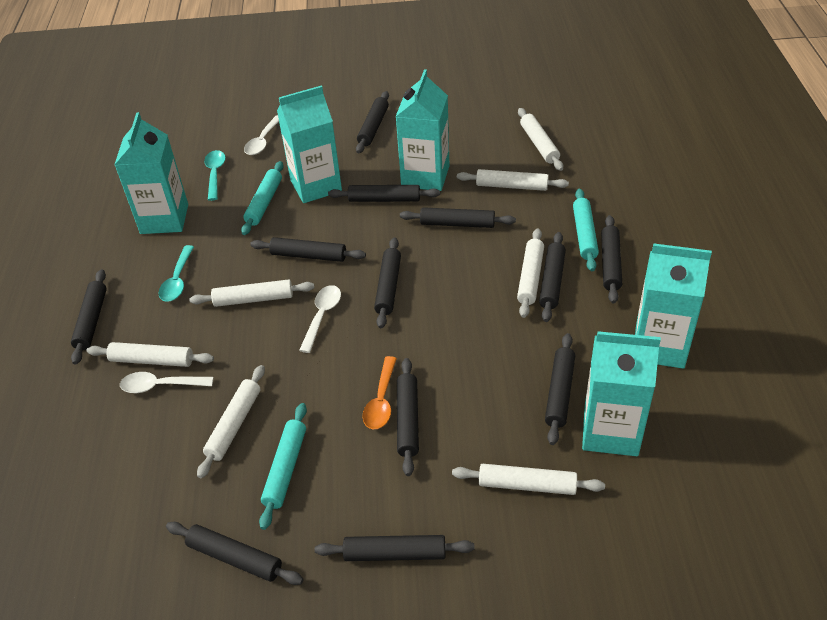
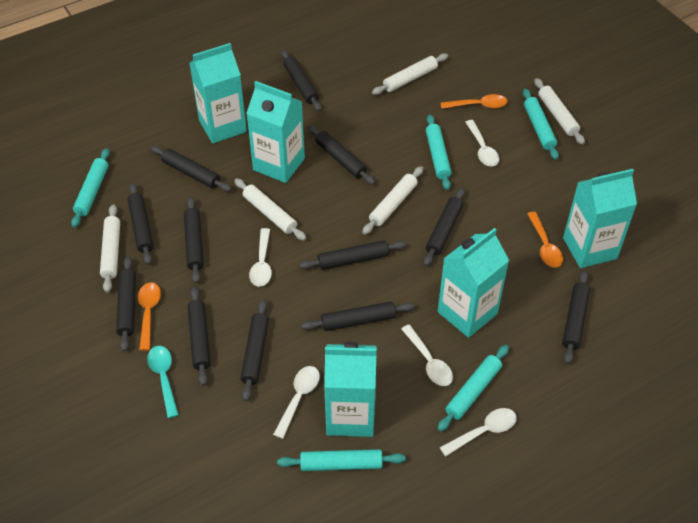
orange spoon: 1 -> 3
turquoise rolling pin: 3 -> 5
turquoise spoon: 2 -> 1
white rolling pin: 7 -> 5
white spoon: 3 -> 5

